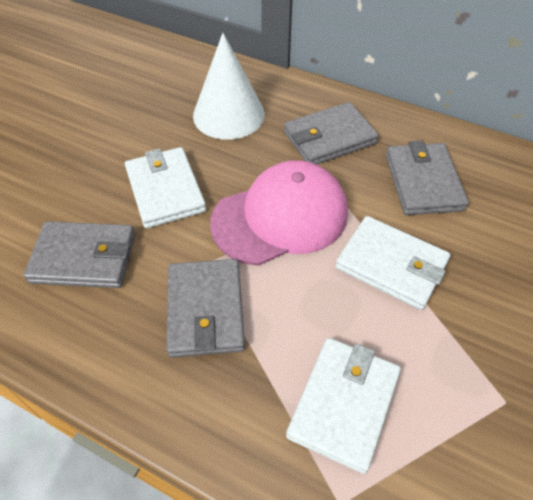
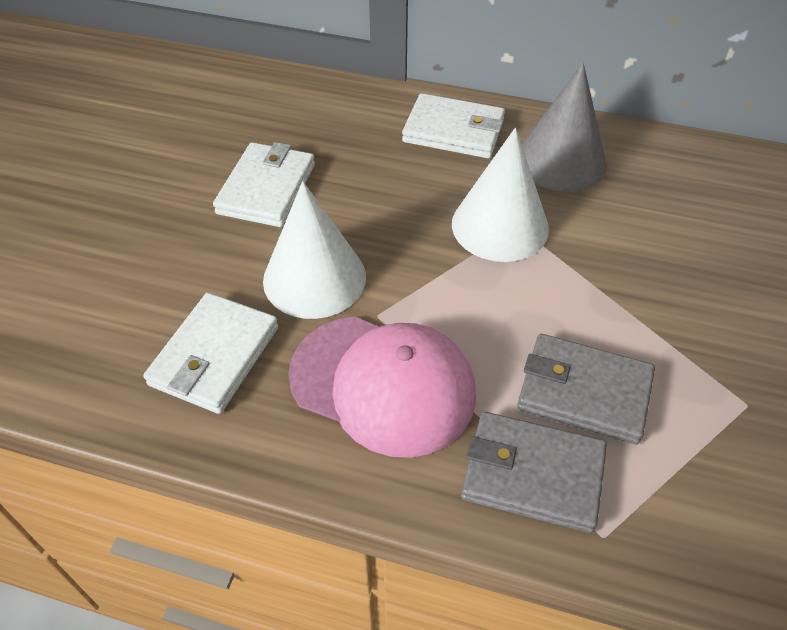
grey cone: 0 -> 1
grey wallet: 4 -> 2
white cone: 1 -> 2

